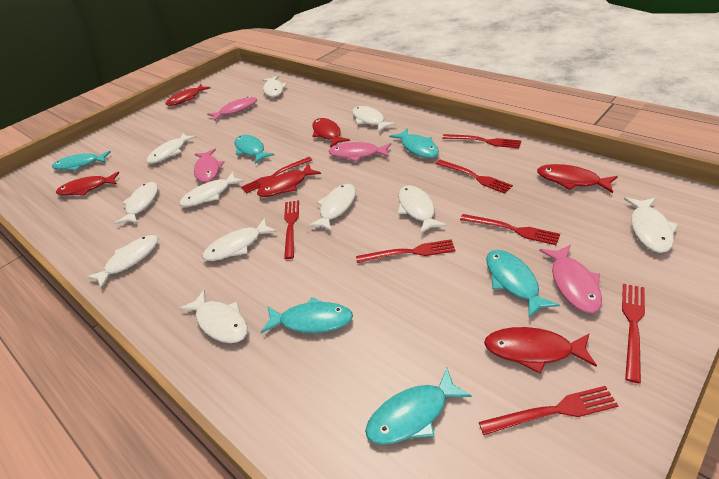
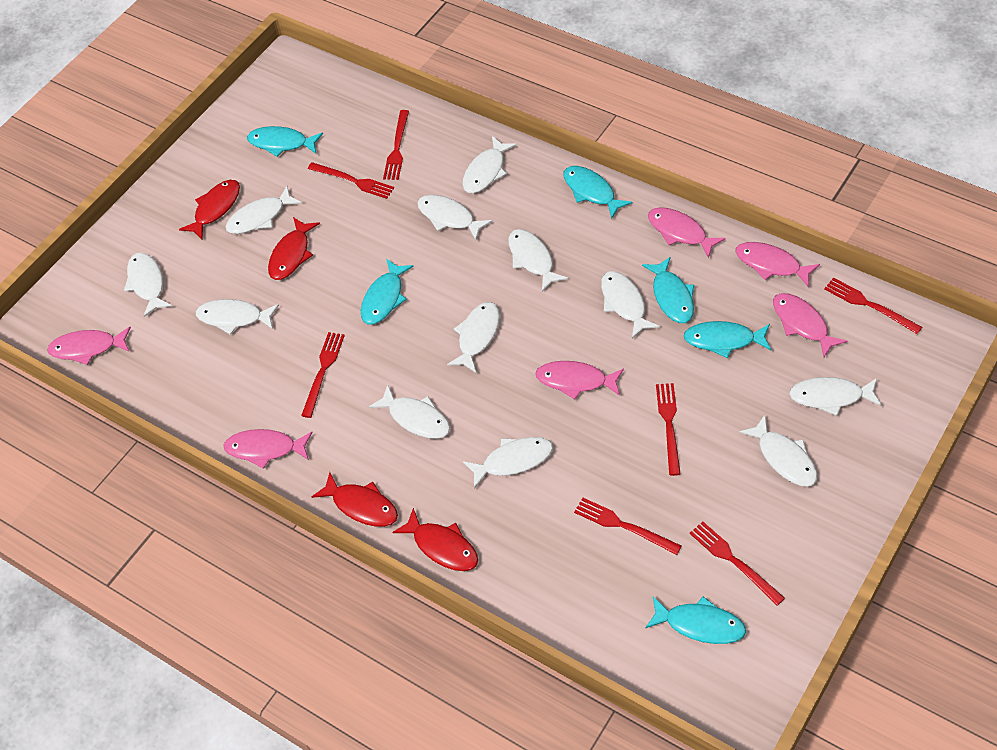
pink fish: 4 -> 6
red fish: 6 -> 4
red fork: 8 -> 7
white fish: 11 -> 12

